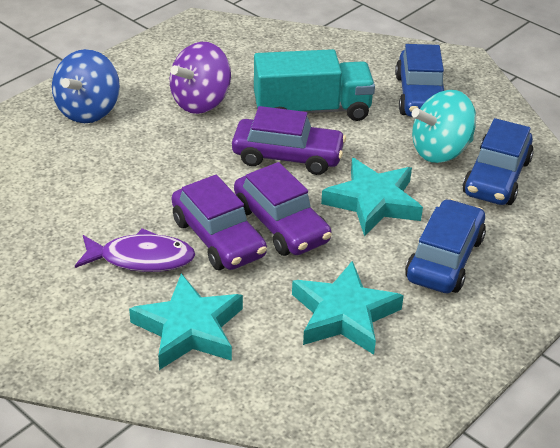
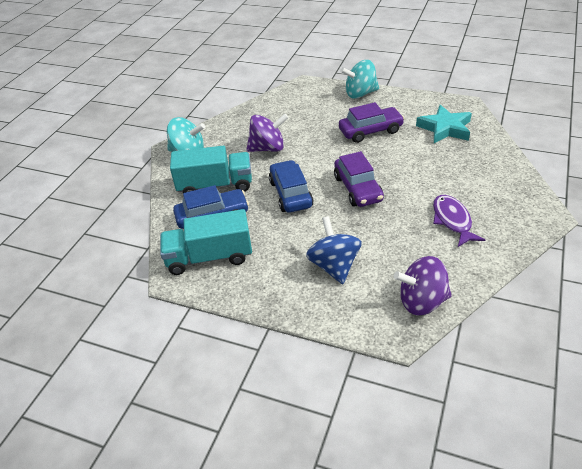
blue car: 3 -> 2
purple car: 3 -> 2
purple spinning top: 1 -> 2
turquoise spinning top: 1 -> 2
turquoise star: 3 -> 1
turquoise truck: 1 -> 2

